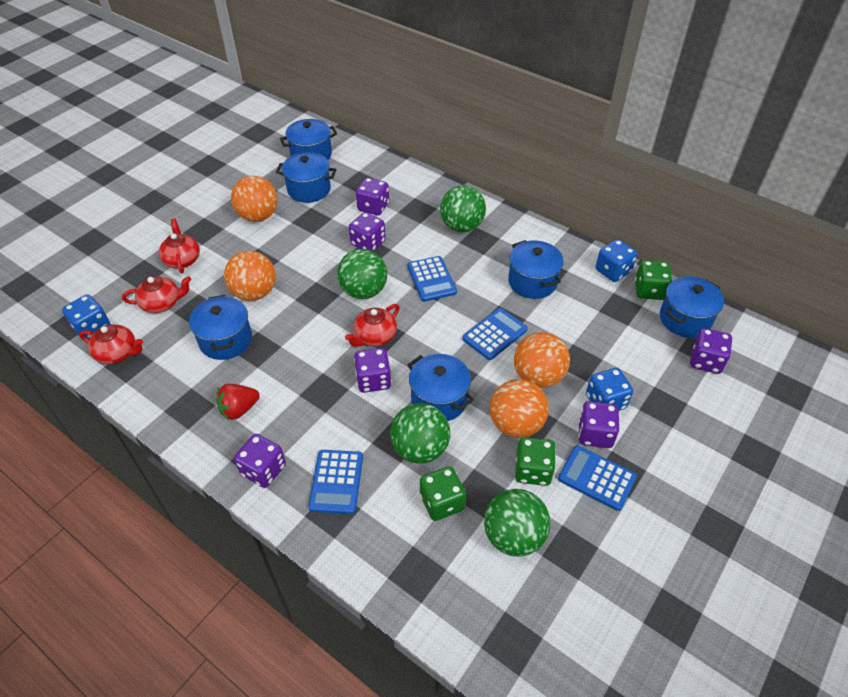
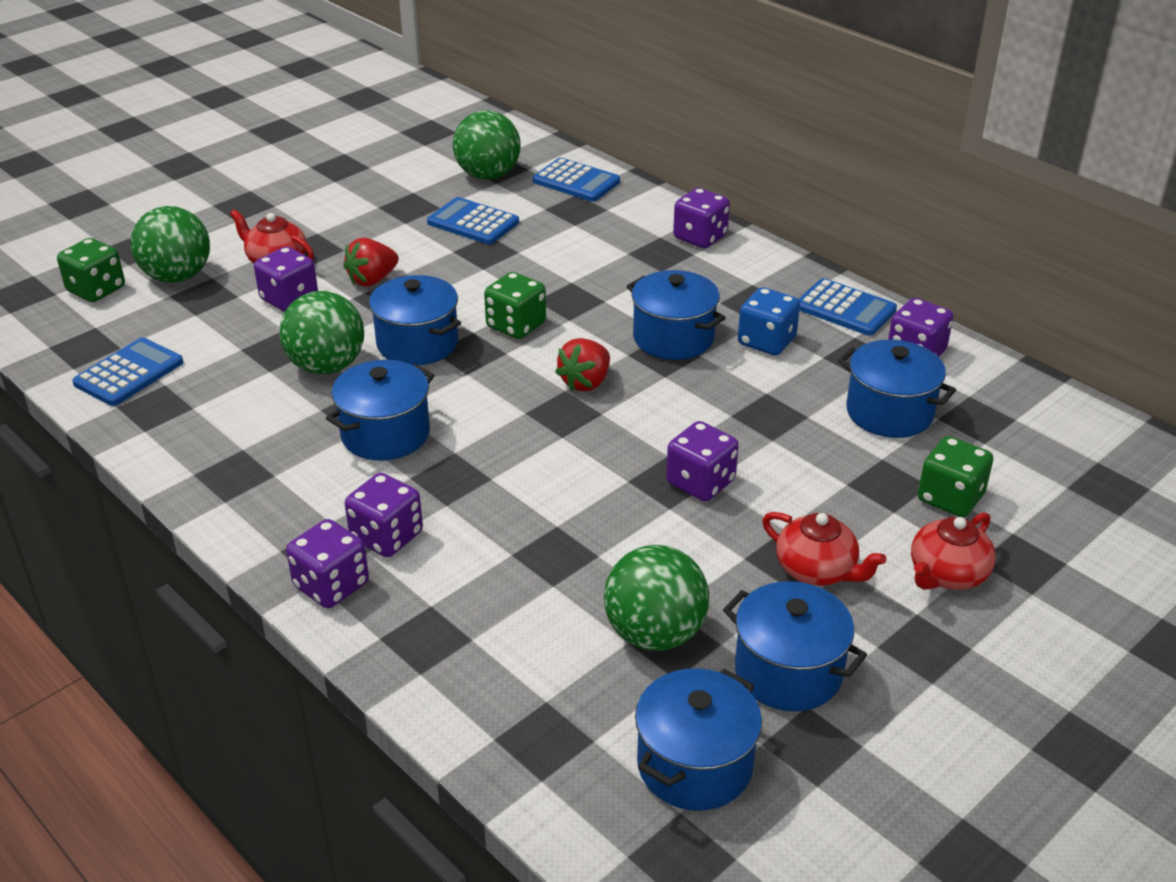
blue dice: 3 -> 1
orange ball: 4 -> 0
red strawberry: 1 -> 2
red teapot: 4 -> 3

